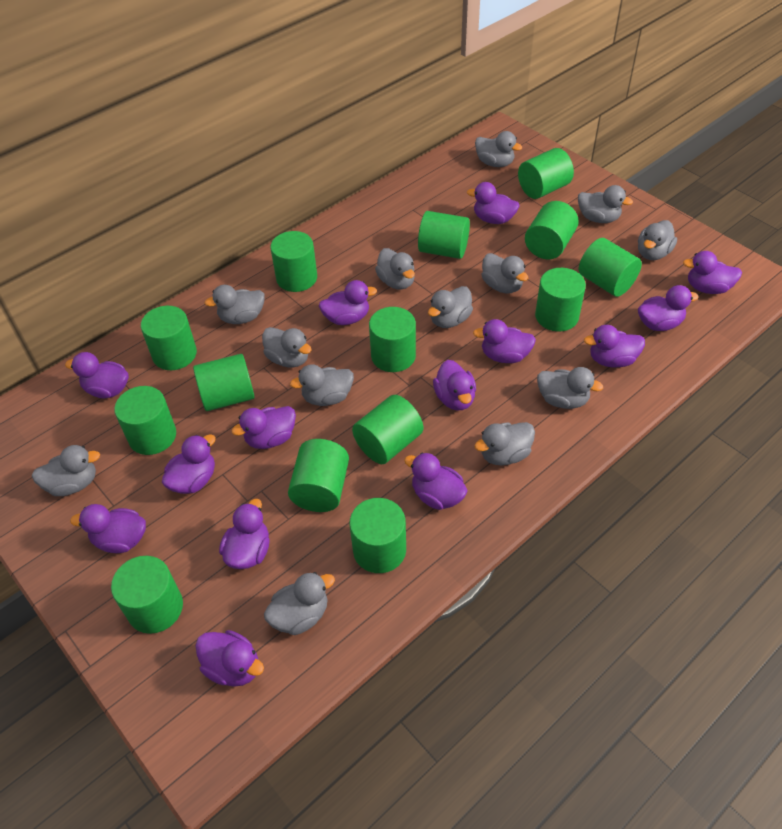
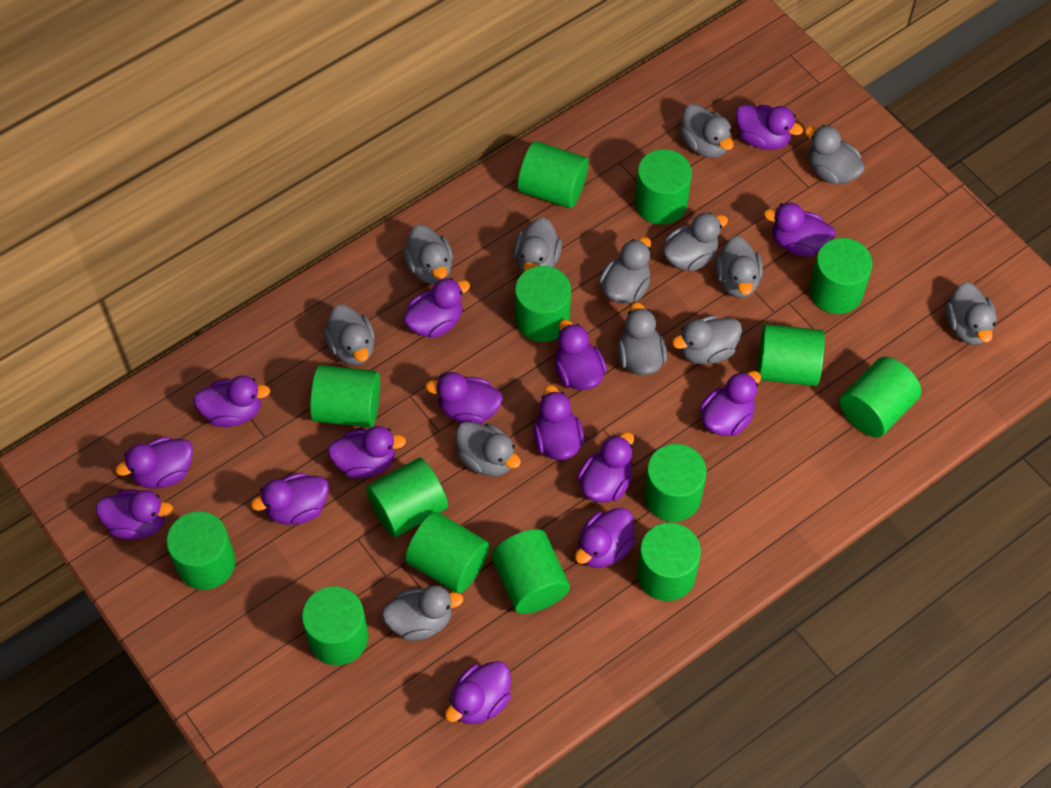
purple duck: 14 -> 15

